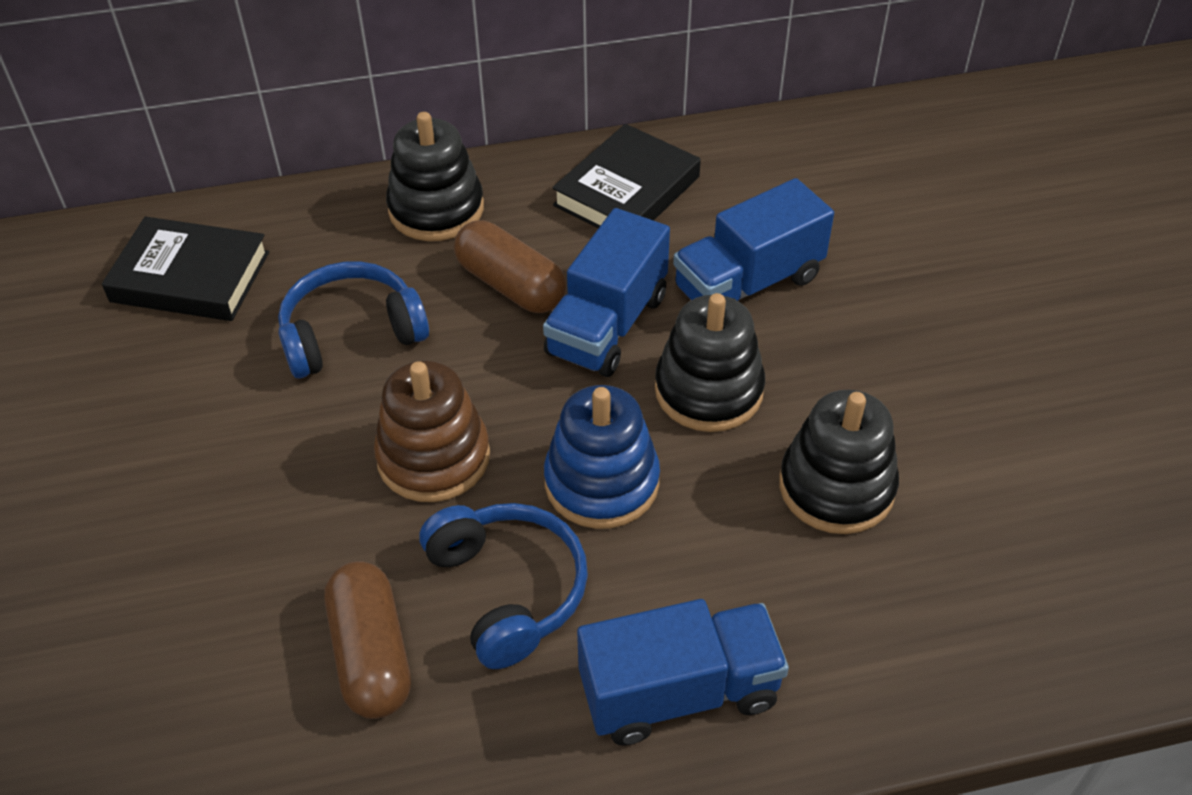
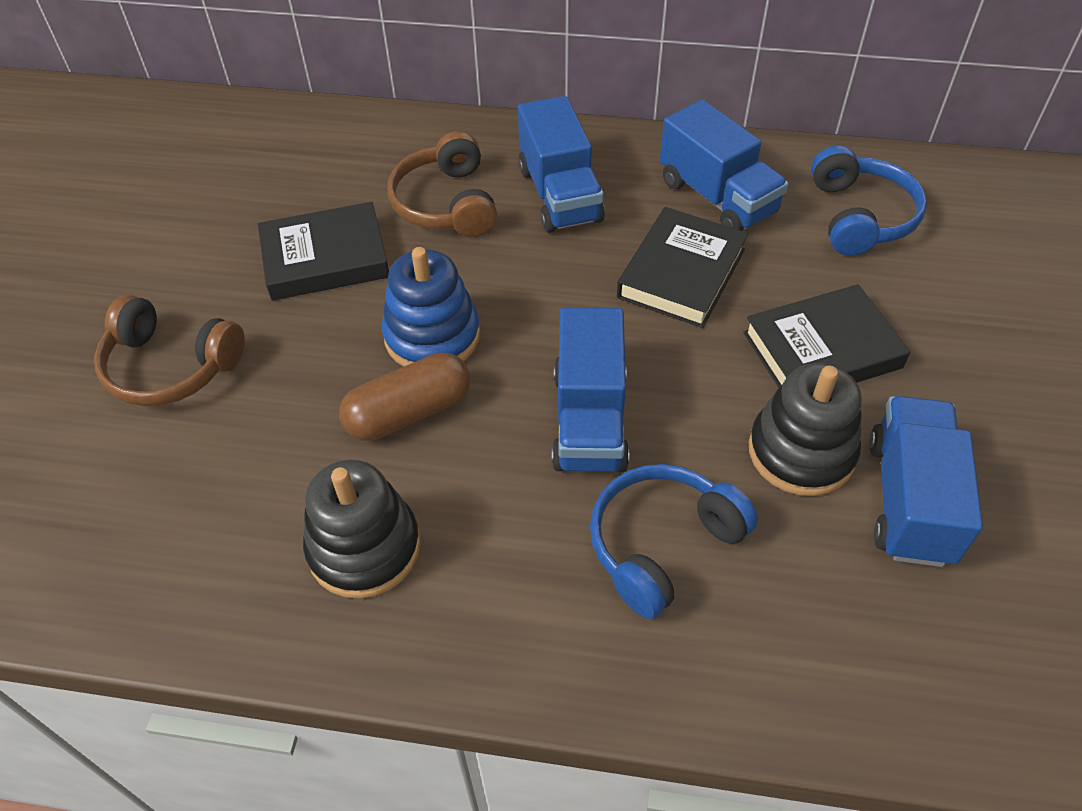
black book: 2 -> 3
black stacking toy: 3 -> 2
blue truck: 3 -> 4
brown capsule: 2 -> 1
brown headphones: 0 -> 2
brown stacking toy: 1 -> 0

